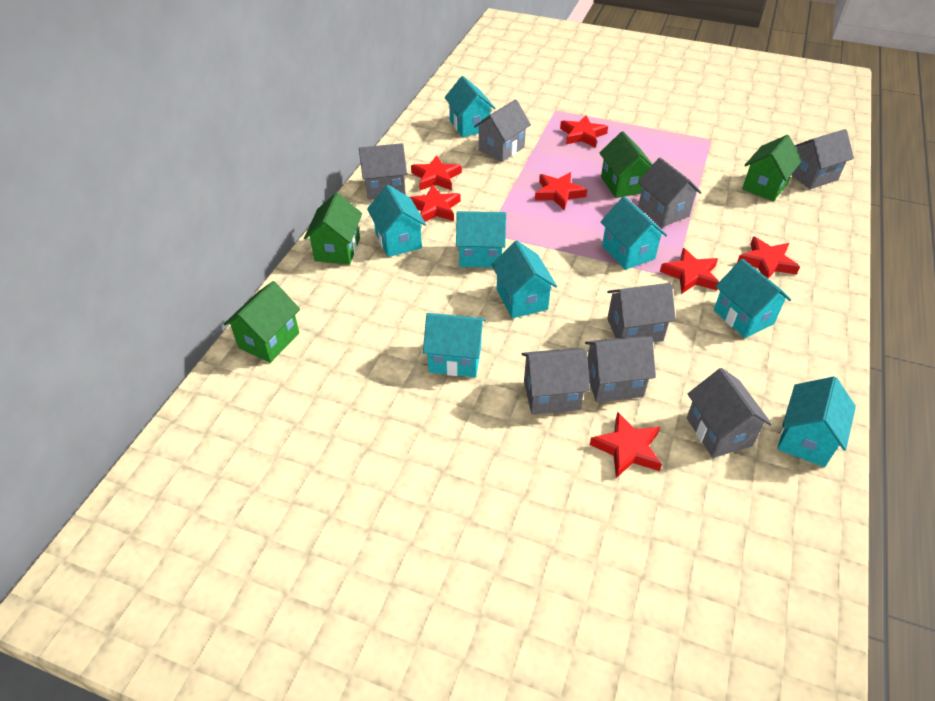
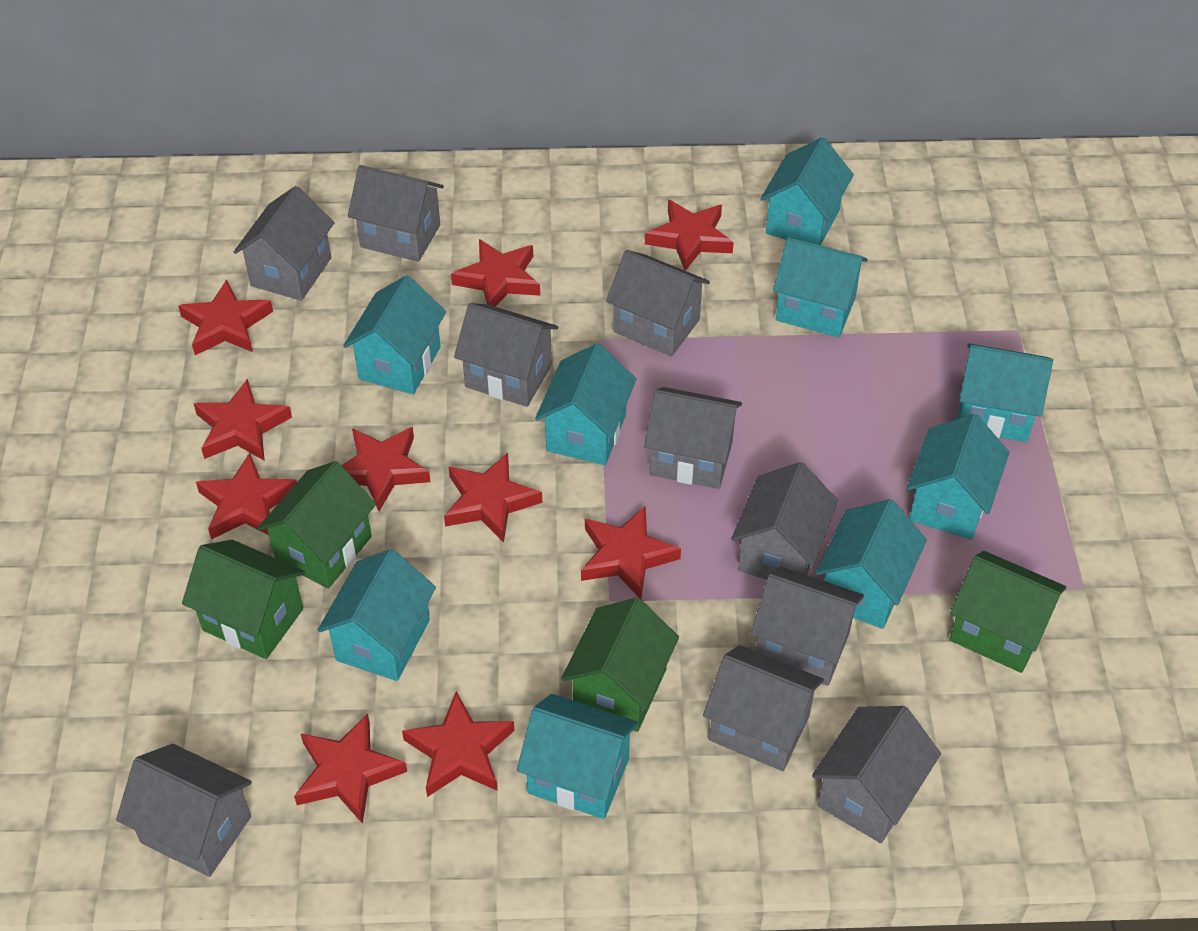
grey house: 8 -> 10
red star: 7 -> 10
turquoise house: 8 -> 9

